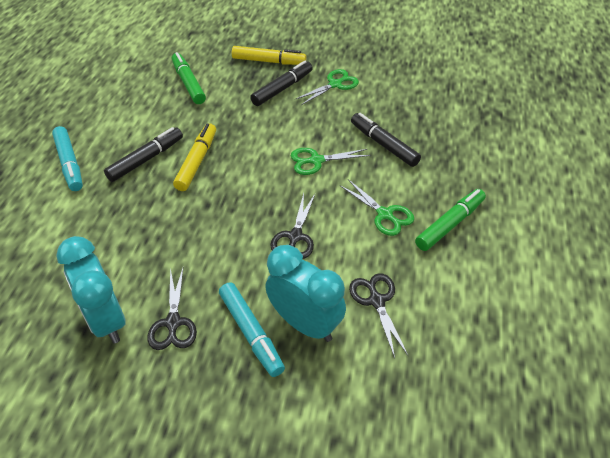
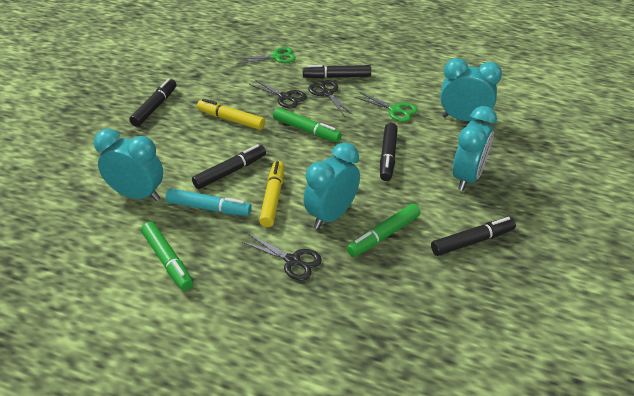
black marker: 3 -> 5
green marker: 2 -> 3
green scissors: 3 -> 2
turquoise clock: 2 -> 4
turquoise marker: 2 -> 1

